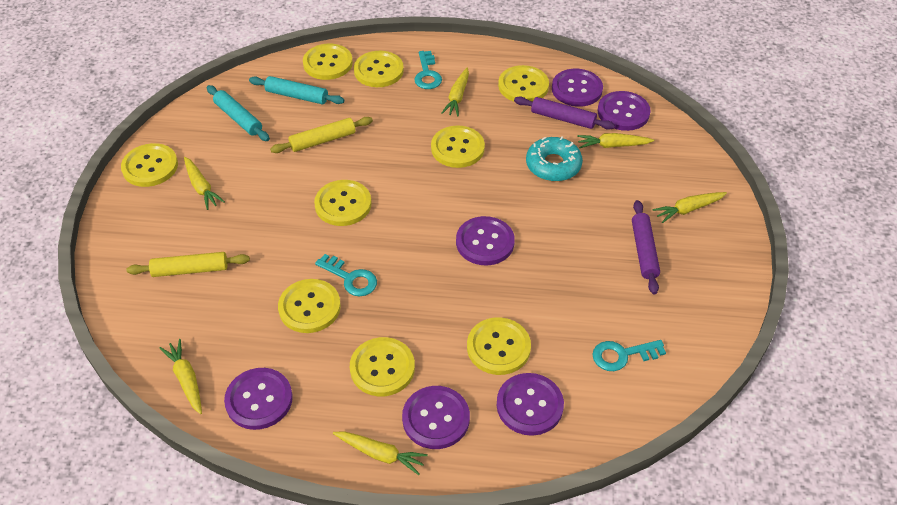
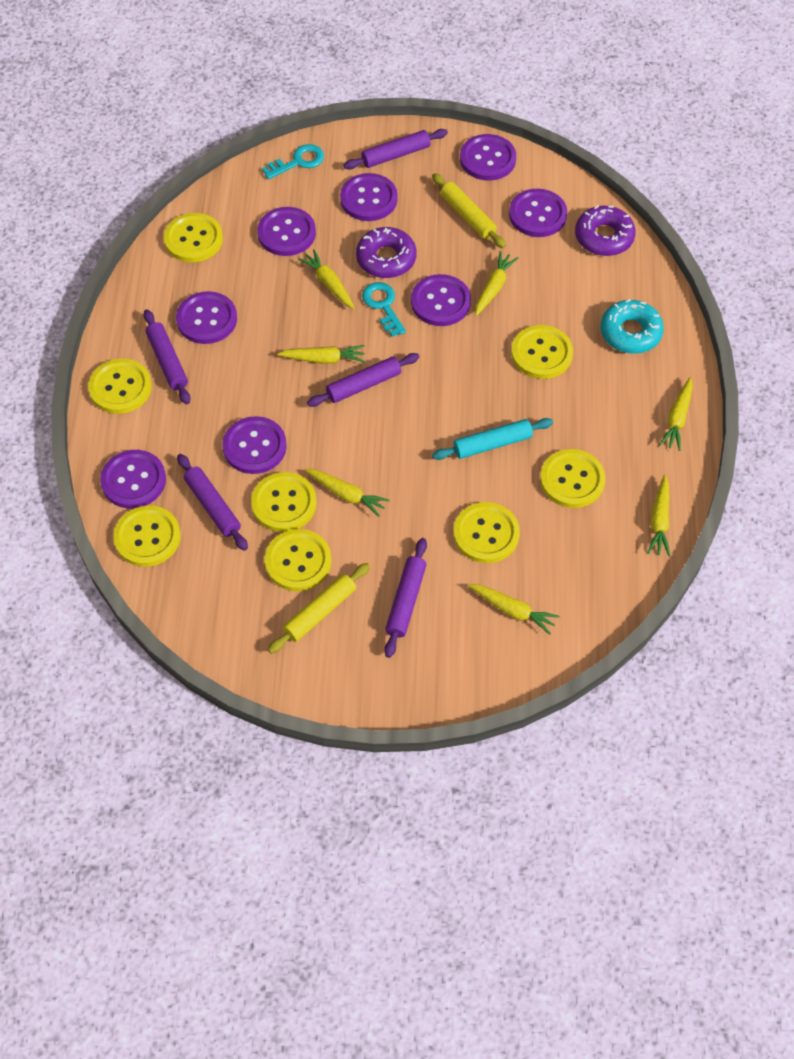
purple button: 6 -> 8
purple donut: 0 -> 2
purple rolling pin: 2 -> 5
turquoise key: 3 -> 2
turquoise rolling pin: 2 -> 1
yellow button: 9 -> 8
yellow carrot: 6 -> 7

